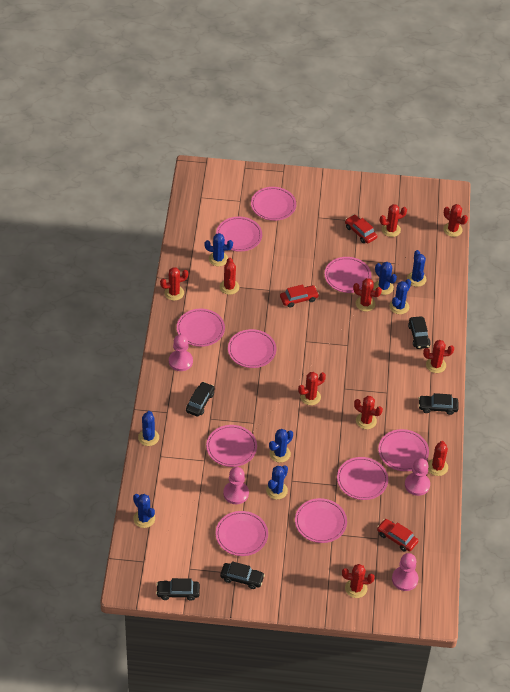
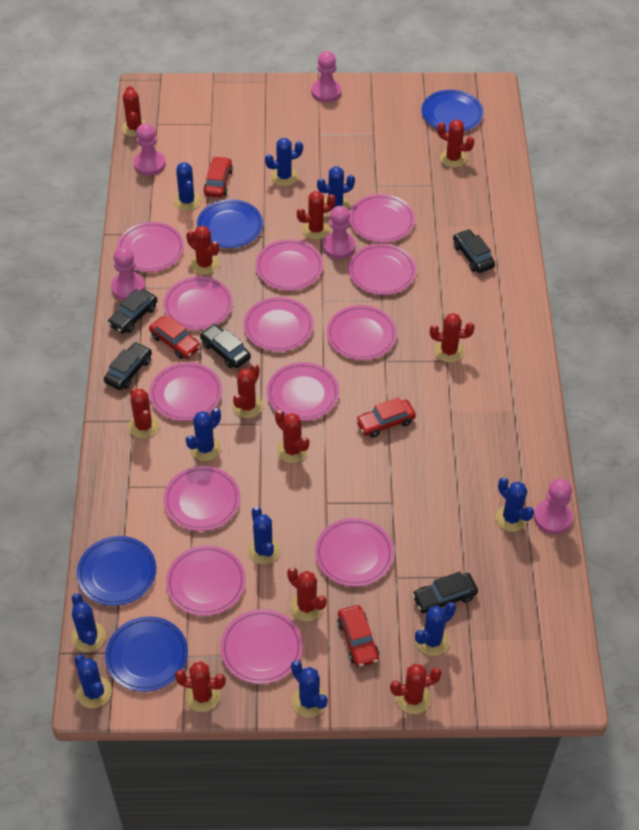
blue cactus: 8 -> 10
blue plate: 0 -> 4
pink pawn: 4 -> 5
pink plate: 10 -> 13
red cactus: 10 -> 11
red car: 3 -> 4

